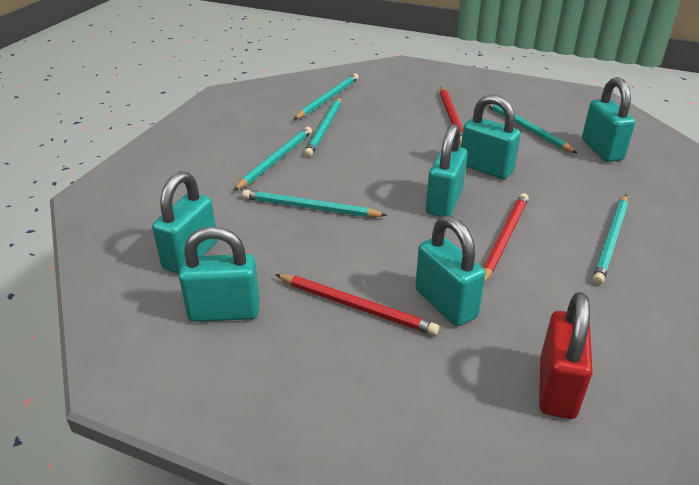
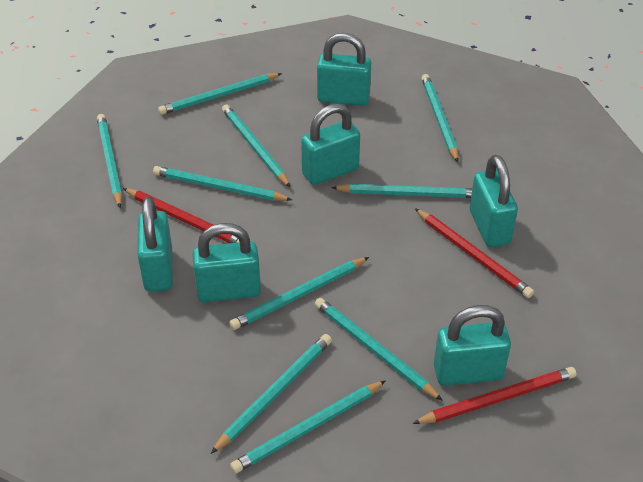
red padlock: 1 -> 0
turquoise pencil: 6 -> 10

